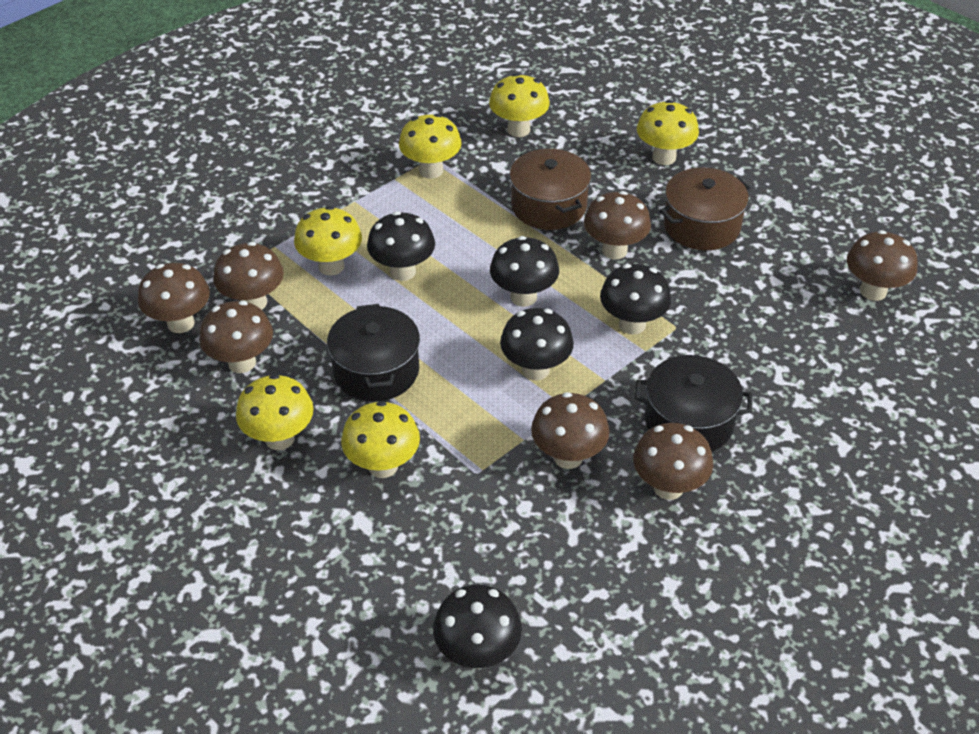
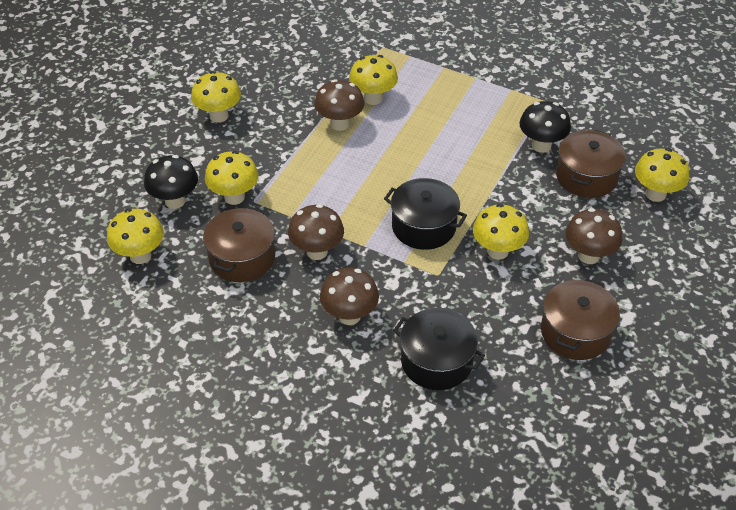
black mushroom: 5 -> 2
brown mushroom: 7 -> 4
brown pot: 2 -> 3

